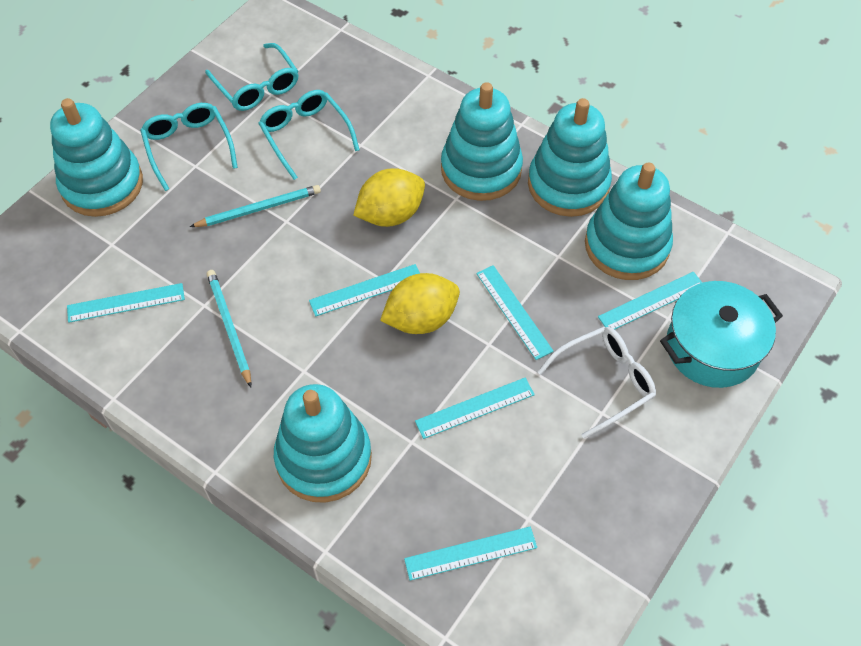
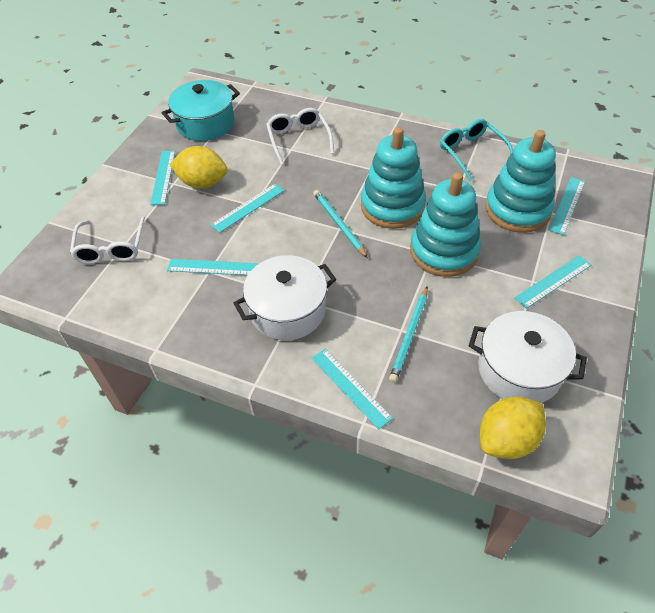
turquoise glasses: 3 -> 1
turquoise stacking toy: 5 -> 3
white glasses: 1 -> 2
white pot: 0 -> 2

